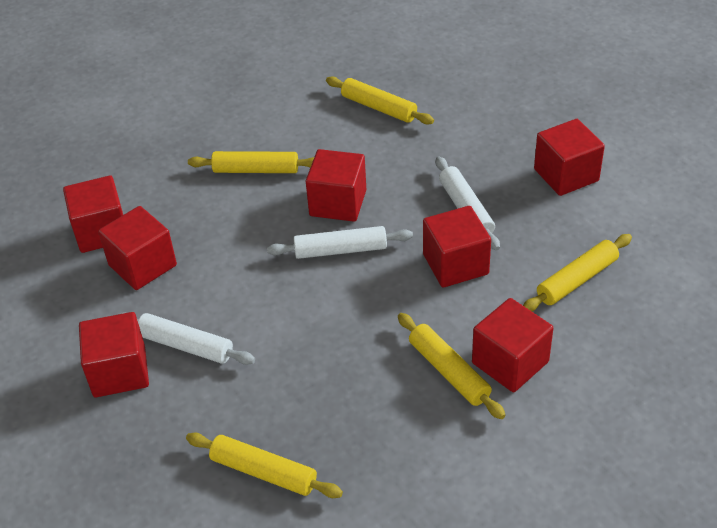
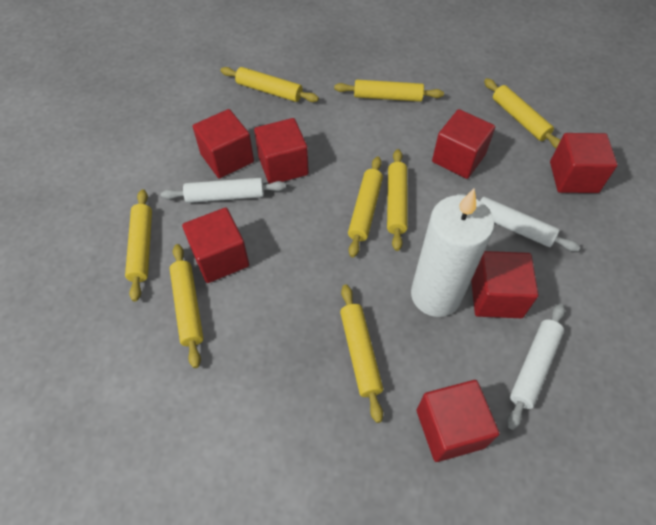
white candle: 0 -> 1
yellow rolling pin: 5 -> 8

